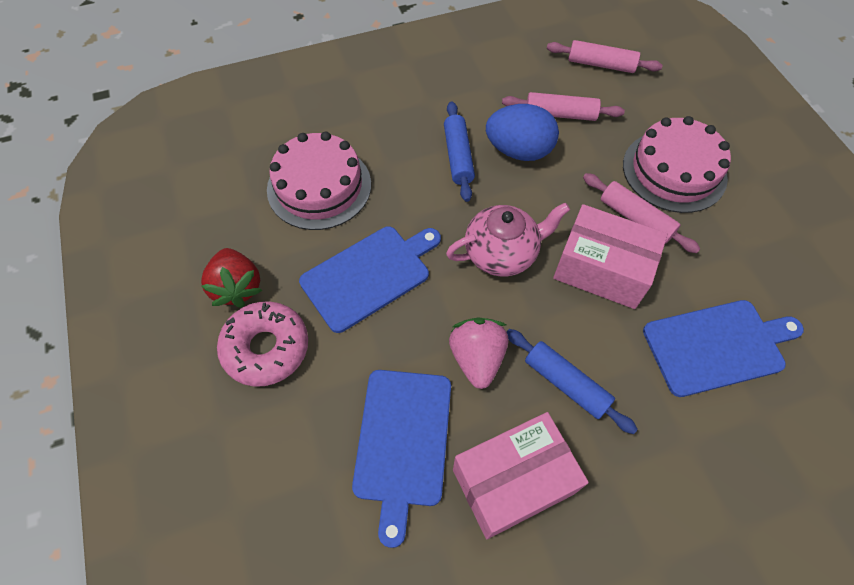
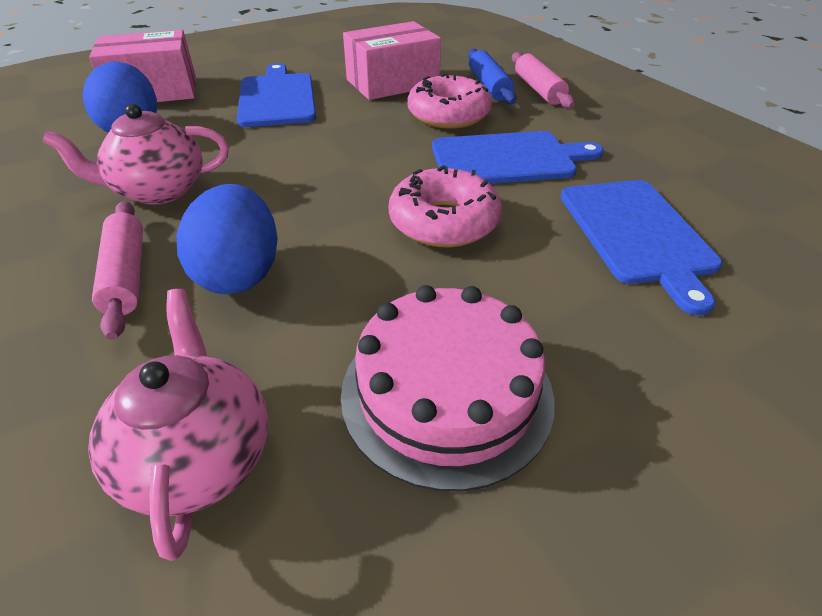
blue egg: 1 -> 2
blue rolling pin: 2 -> 1
pink cake: 2 -> 1
pink donut: 1 -> 2
pink rolling pin: 3 -> 2
pink strawberry: 1 -> 0
pink teapot: 1 -> 2
red strawberry: 1 -> 0

